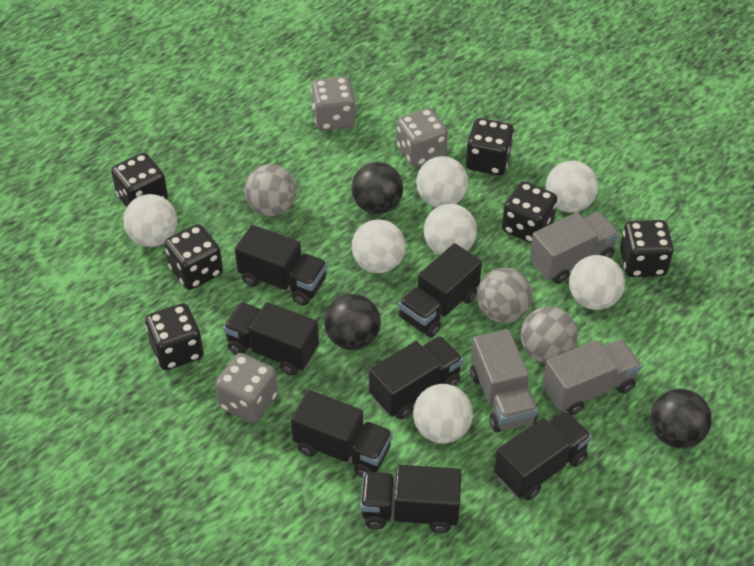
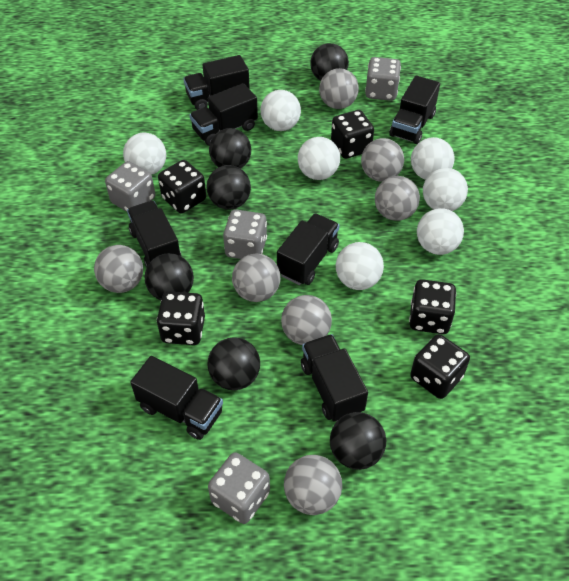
black ball: 3 -> 6
black dice: 6 -> 5
grey ball: 3 -> 7
grey dice: 3 -> 4
grey truck: 3 -> 0

